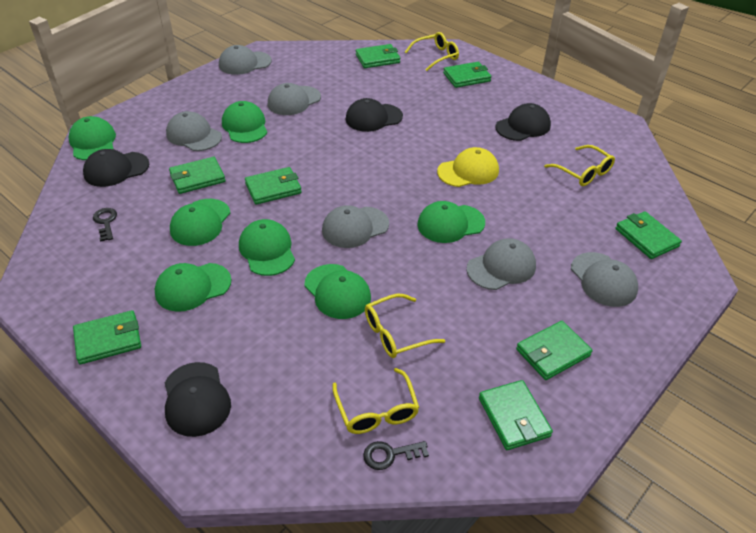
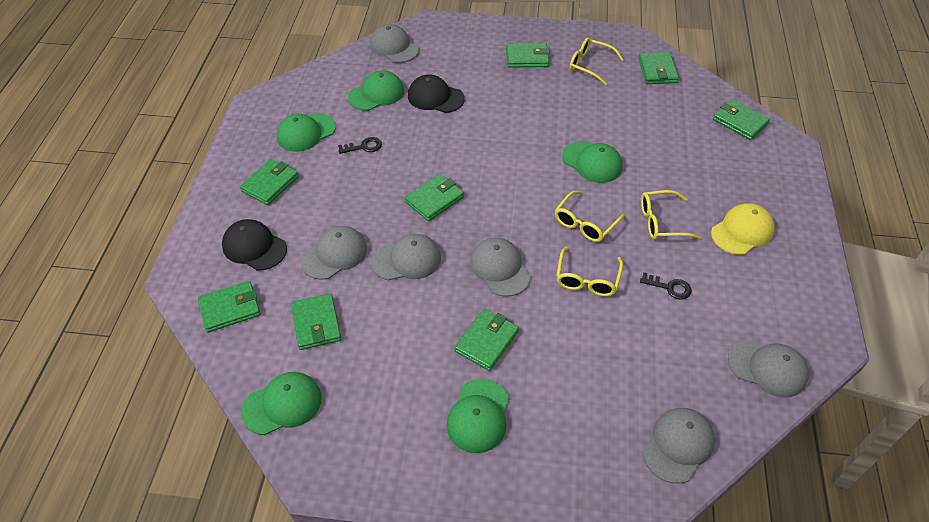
black cap: 4 -> 2
green cap: 7 -> 5

